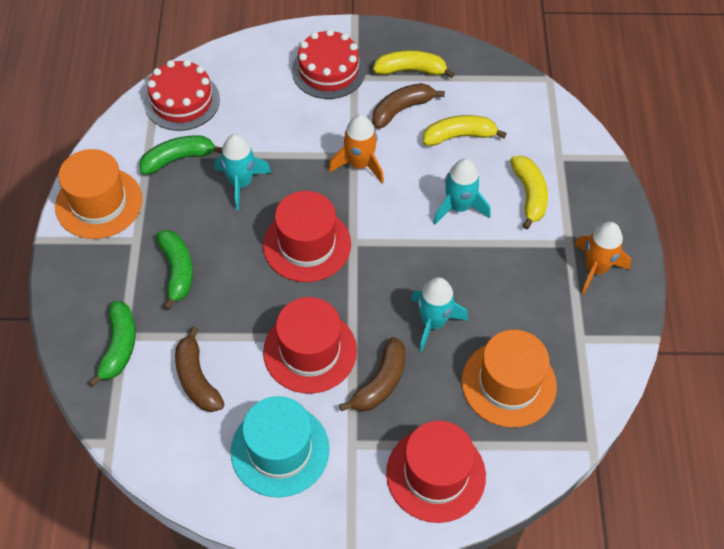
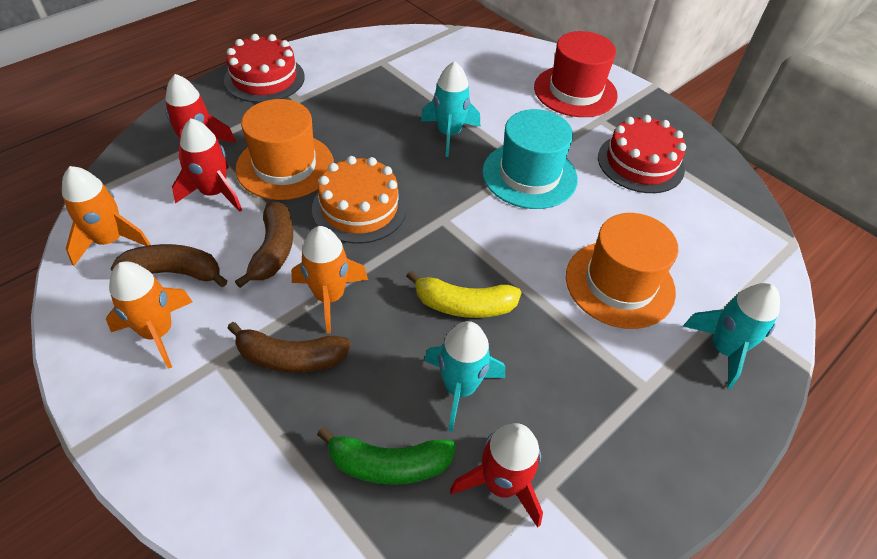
green banana: 3 -> 1
orange cake: 0 -> 1
orange rocket: 2 -> 3
red hat: 3 -> 1
red rocket: 0 -> 3
yellow banana: 3 -> 1

